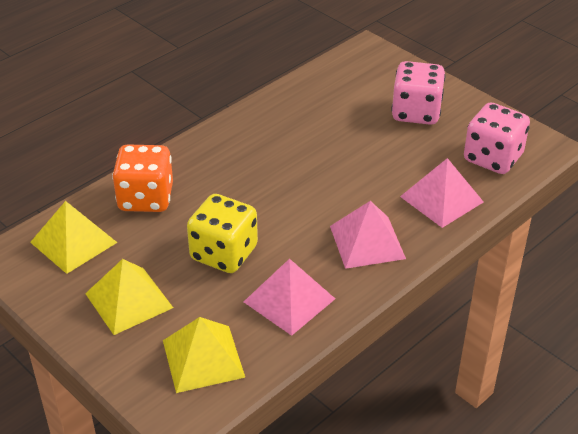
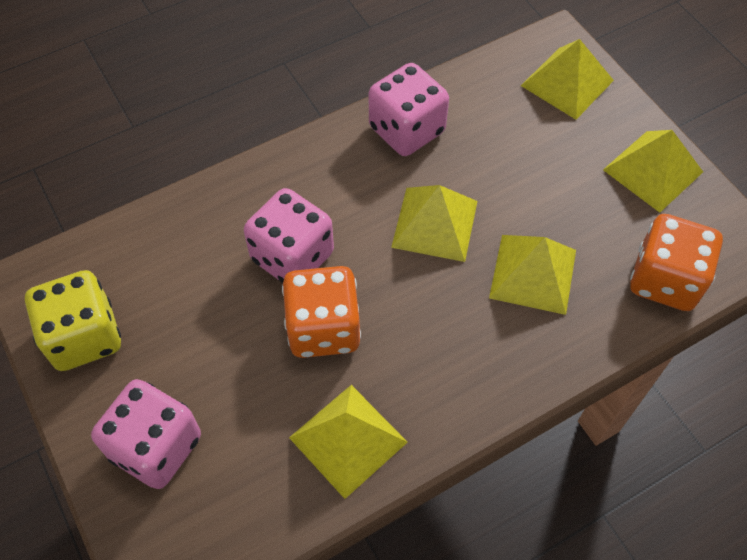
orange dice: 1 -> 2
pink dice: 2 -> 3
pink pyramid: 3 -> 0
yellow pyramid: 3 -> 5

